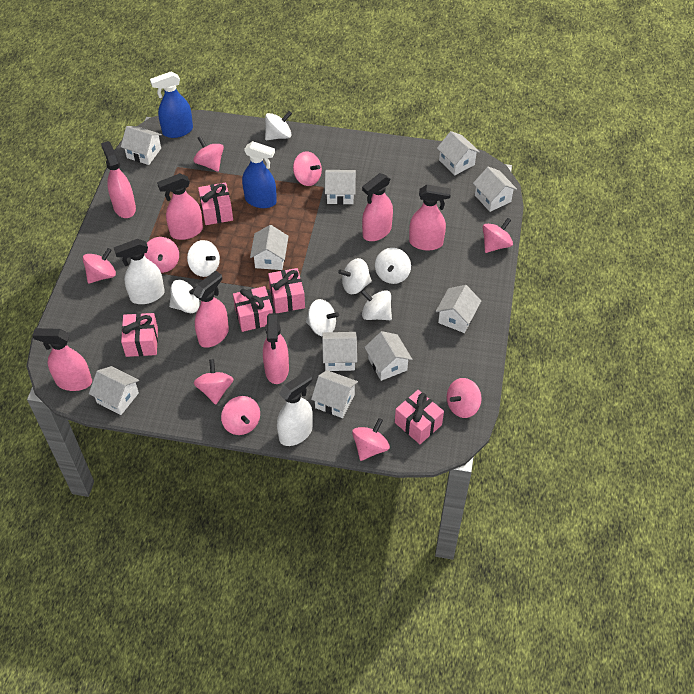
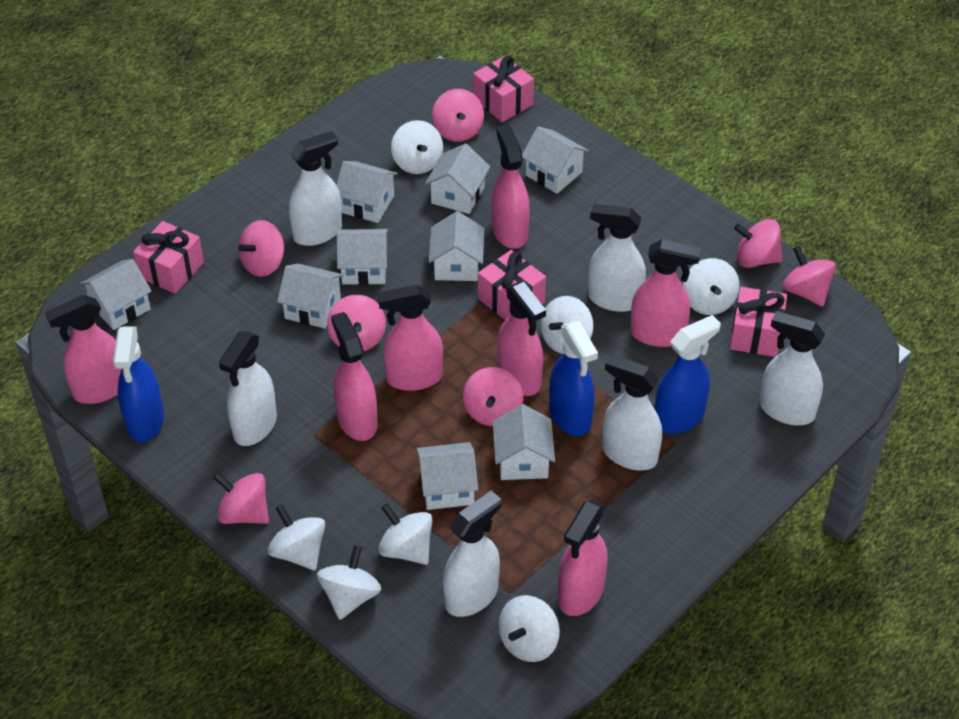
blue spray bottle: 2 -> 3
pink gift: 5 -> 4
pink spinning top: 9 -> 7
white house: 10 -> 9
white spray bottle: 2 -> 6

